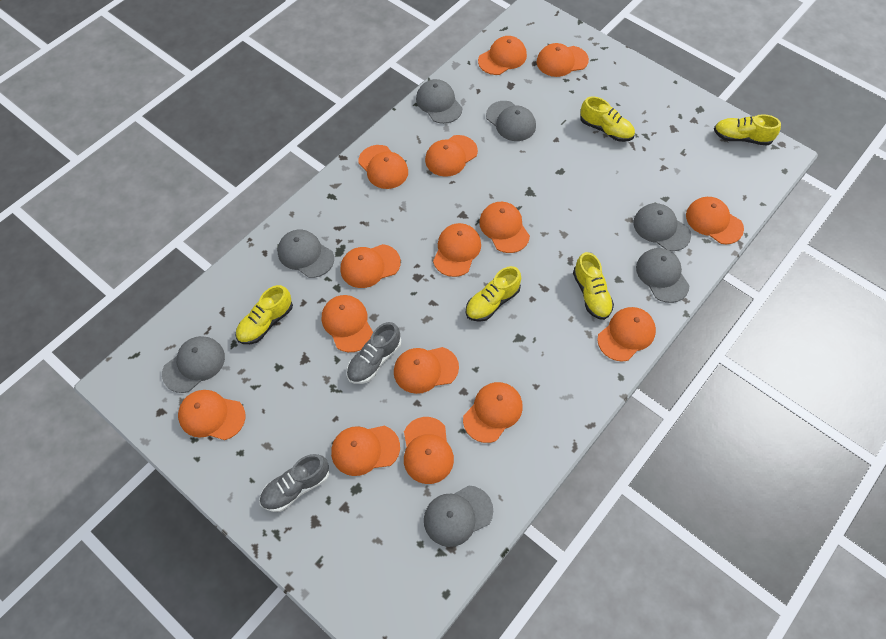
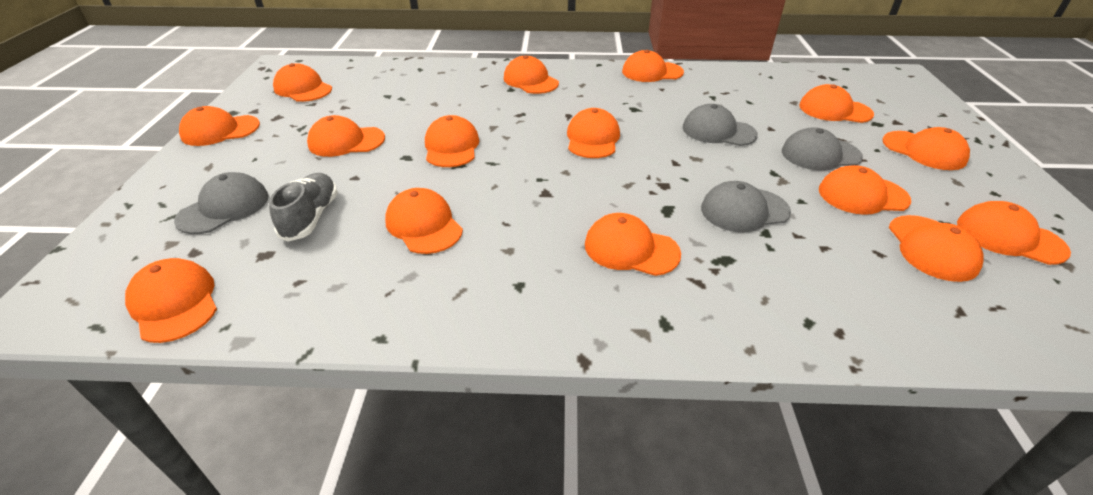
grey cap: 7 -> 4
grey shoe: 2 -> 1
yellow shoe: 5 -> 0

